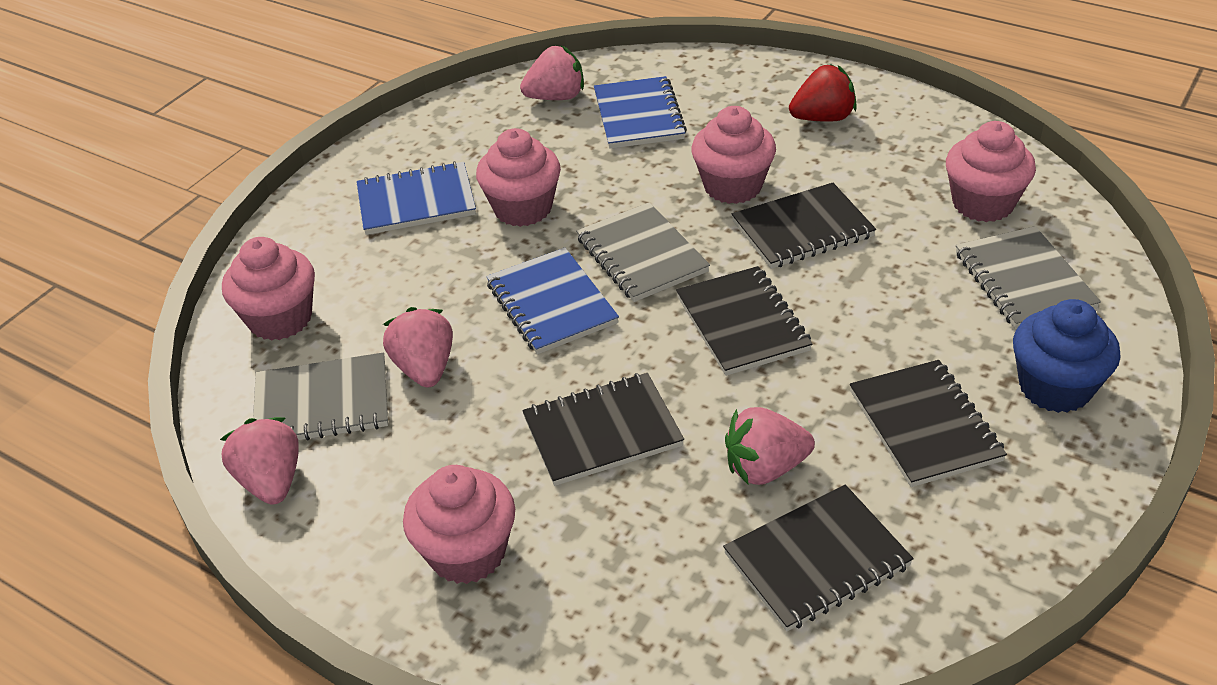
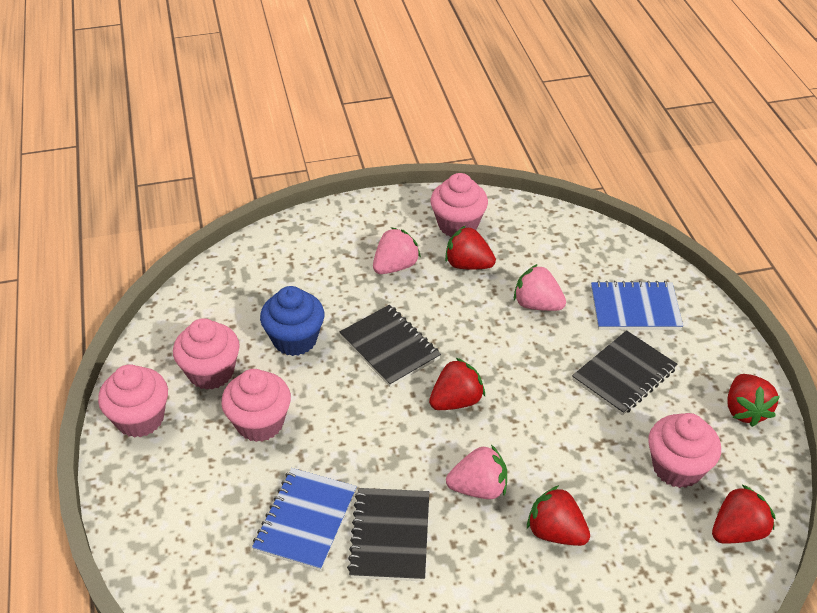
black notebook: 5 -> 3
blue notebook: 3 -> 2
grey notebook: 3 -> 0
pink strawberry: 4 -> 3
red strawberry: 1 -> 5

